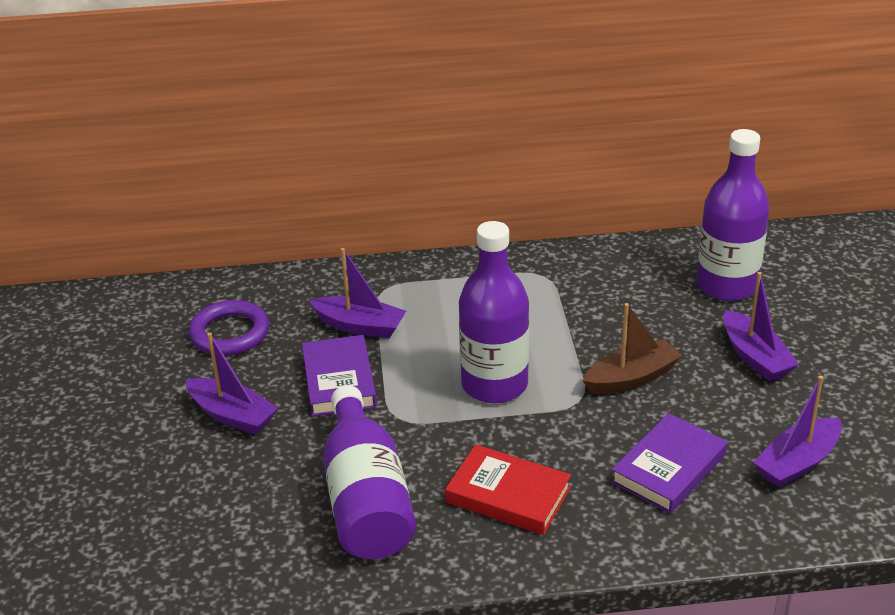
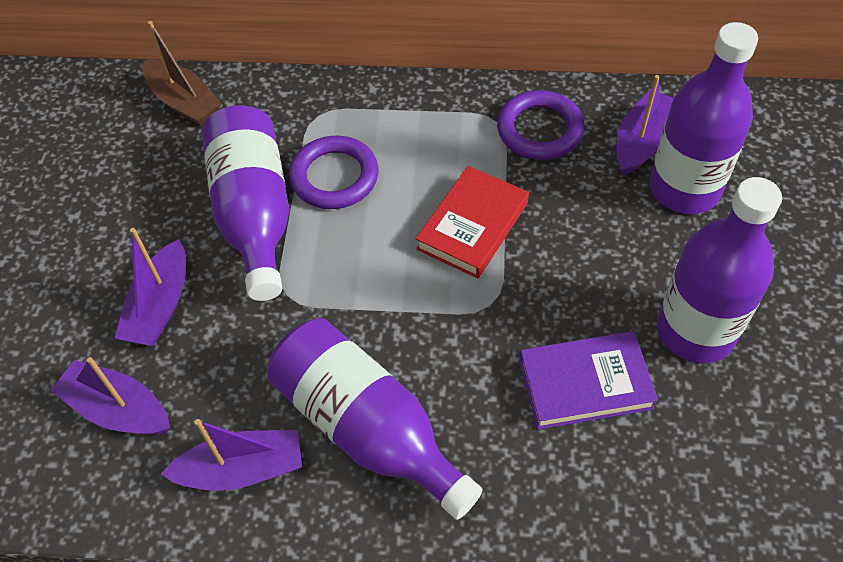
purple book: 2 -> 1
purple bottle: 3 -> 4
purple ring: 1 -> 2

